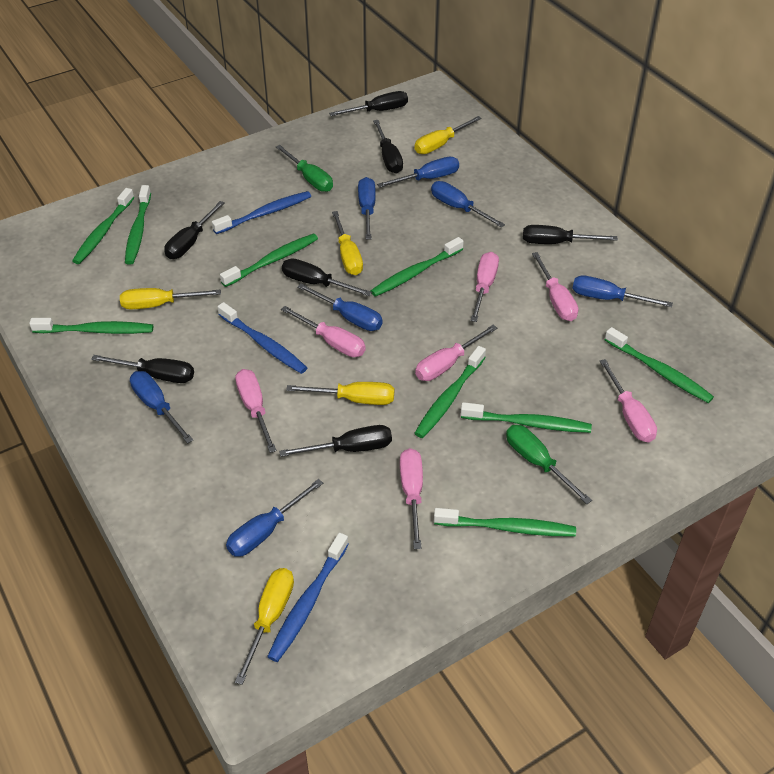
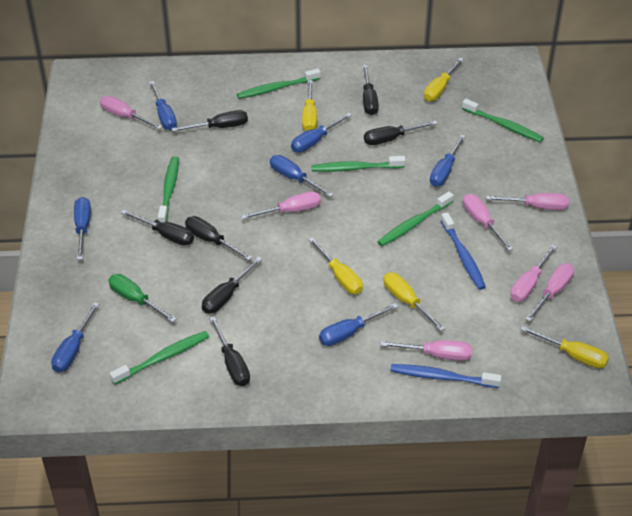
blue toothbrush: 3 -> 2
green screwdriver: 2 -> 1
green toothbrush: 9 -> 6

